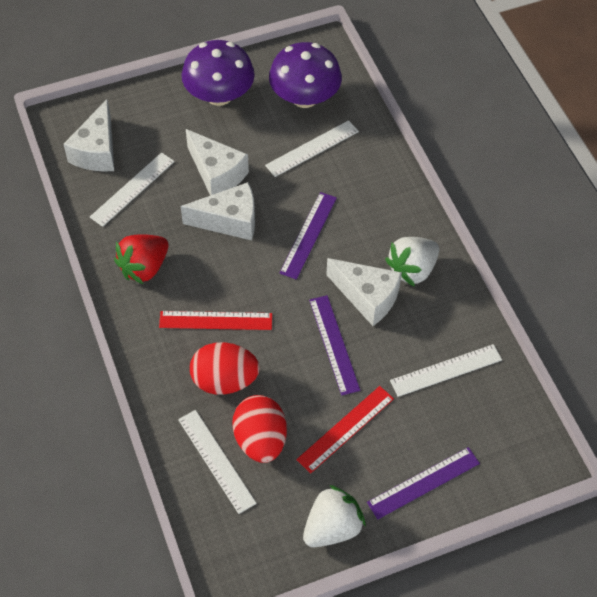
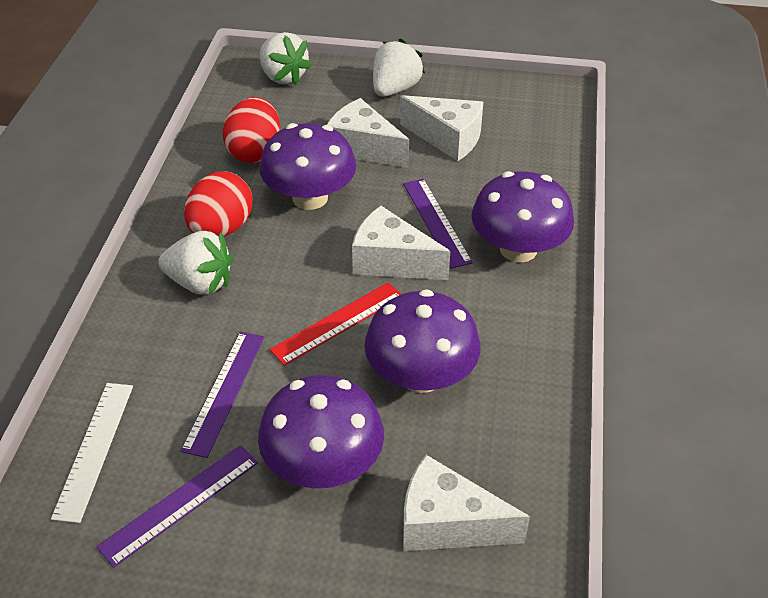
purple mushroom: 2 -> 4
red ruler: 2 -> 1
red strawberry: 1 -> 0
white ruler: 4 -> 1
white strawberry: 2 -> 3

